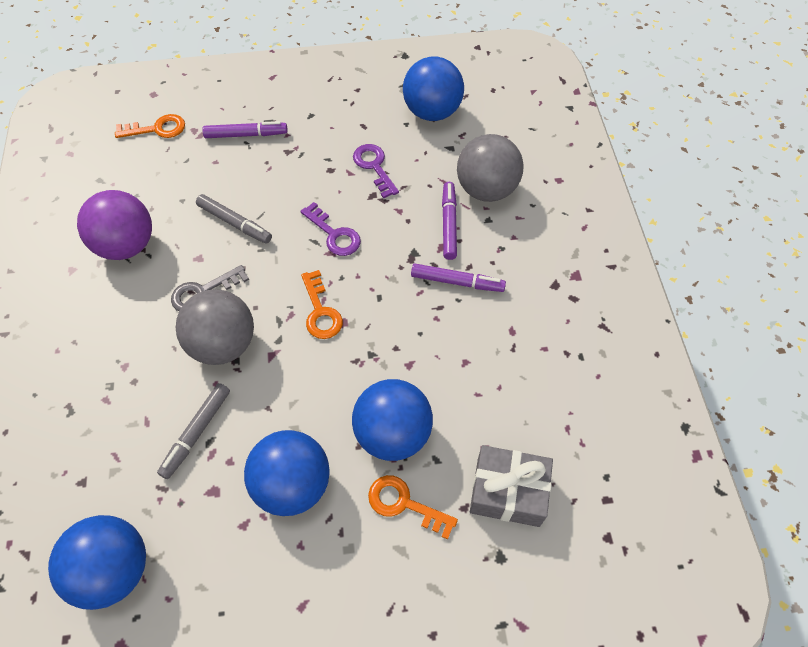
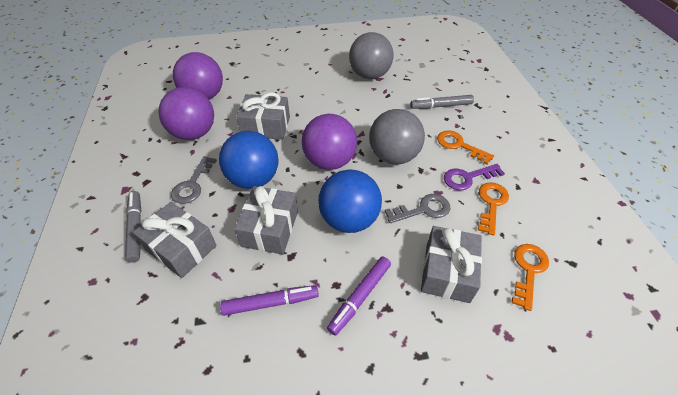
blue ball: 4 -> 2
grey gift: 1 -> 4
grey key: 1 -> 2
purple ball: 1 -> 3
purple key: 2 -> 1
purple marker: 3 -> 2

